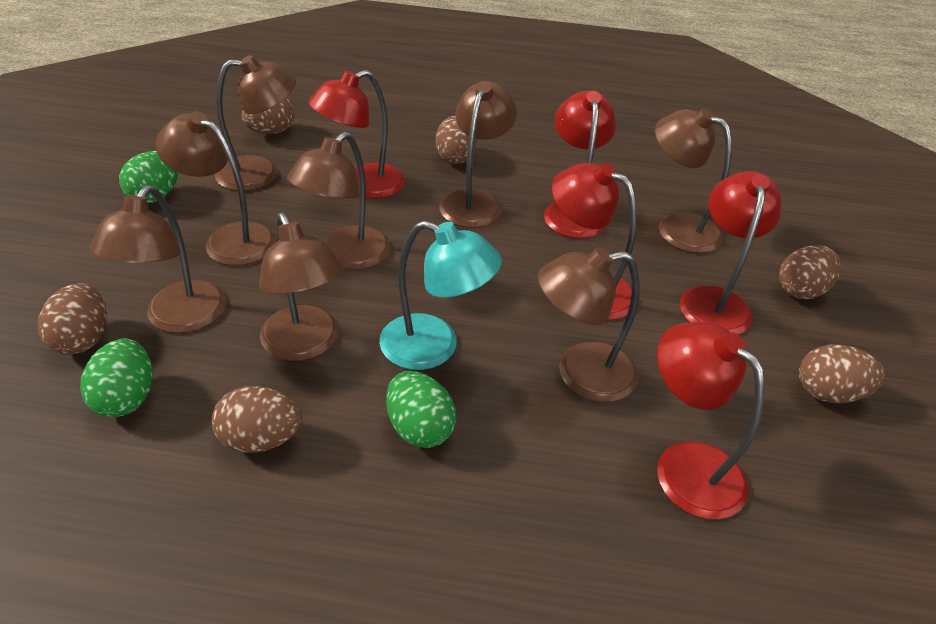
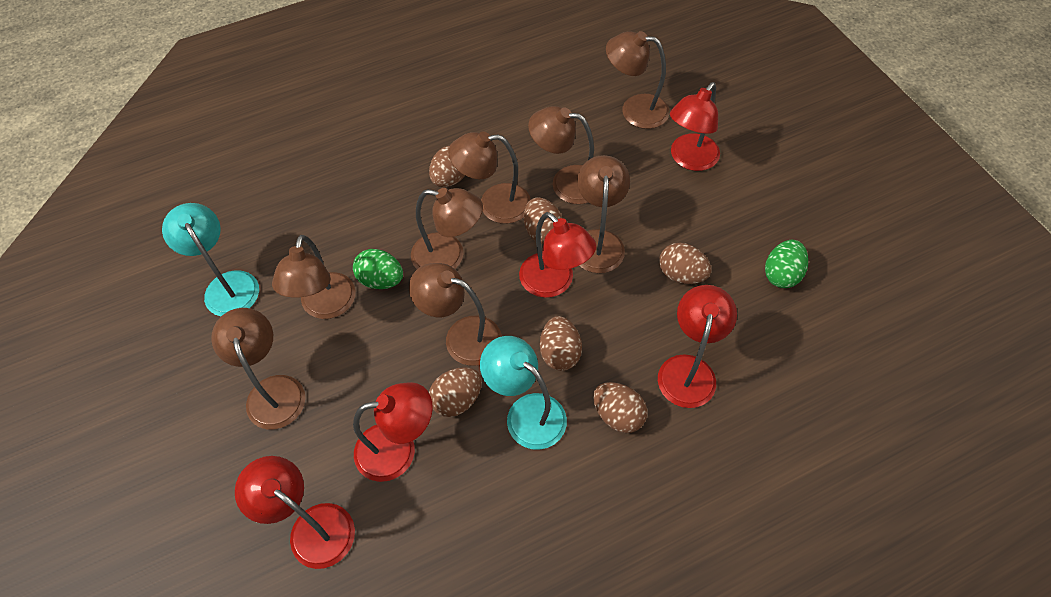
green egg: 3 -> 2
turquoise lamp: 1 -> 2

